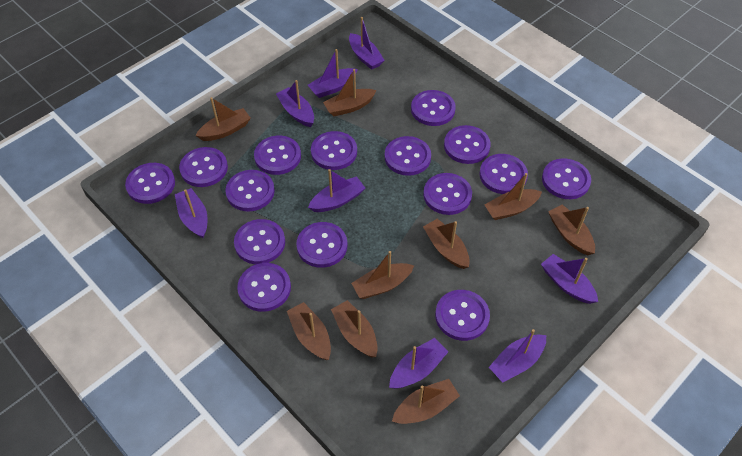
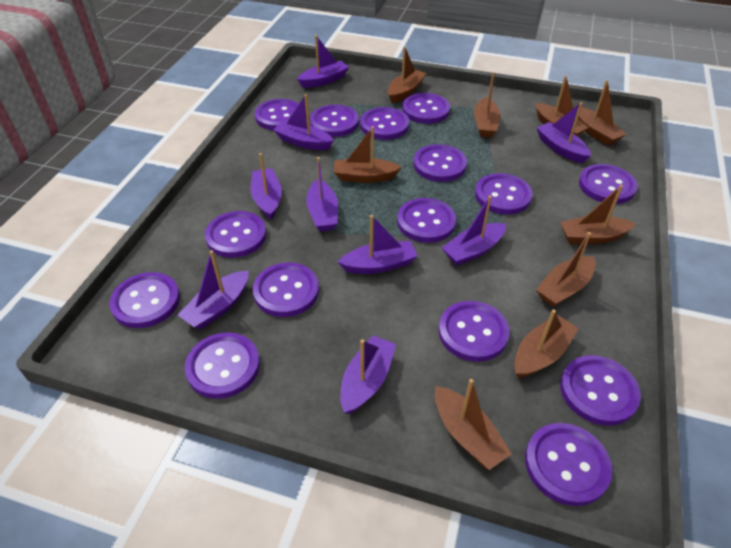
purple boat: 8 -> 9

